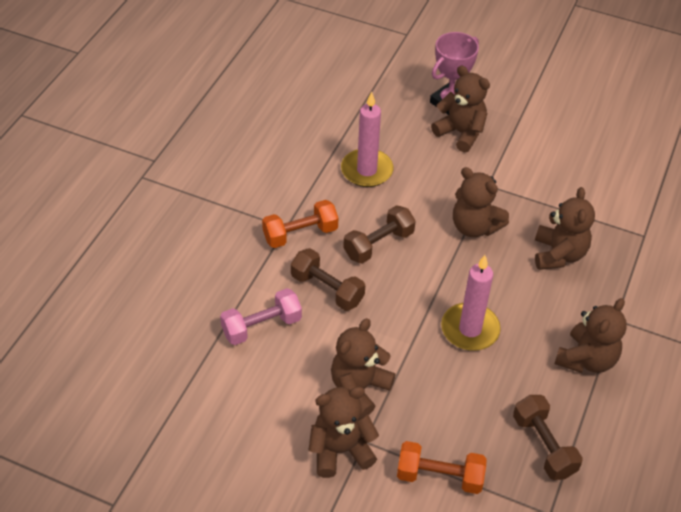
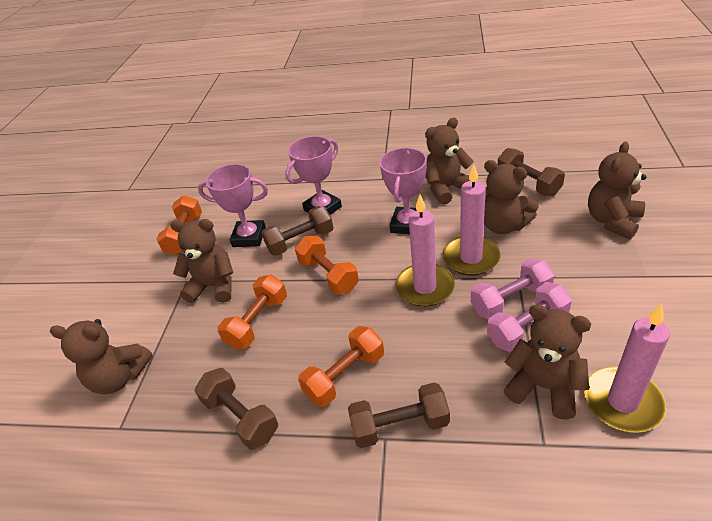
brown dumbbell: 3 -> 4
orange dumbbell: 2 -> 4
pink candle: 2 -> 3
pink dumbbell: 1 -> 2
pink trophy: 1 -> 3

